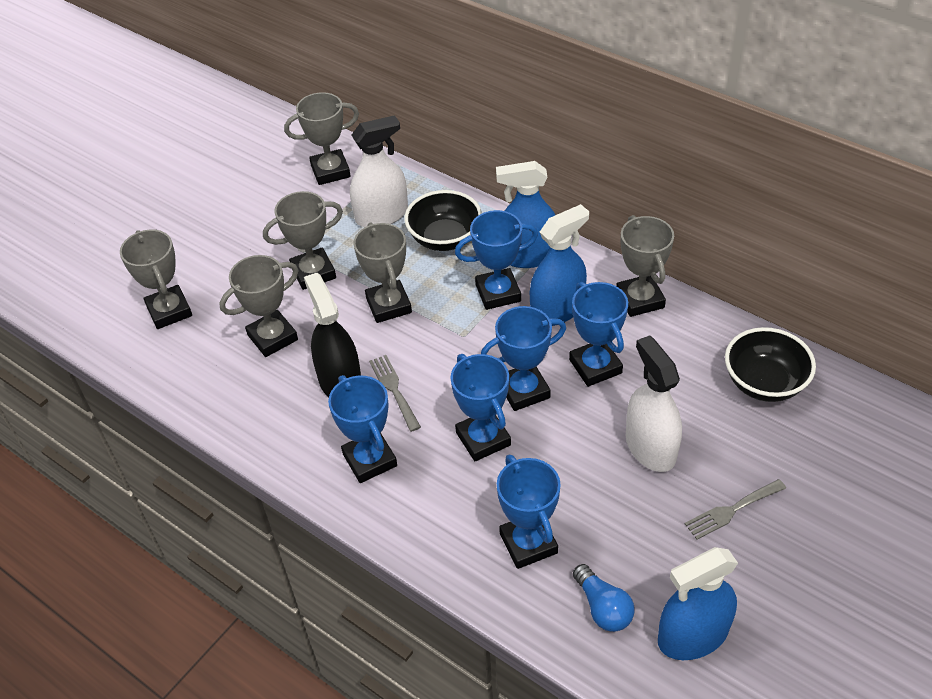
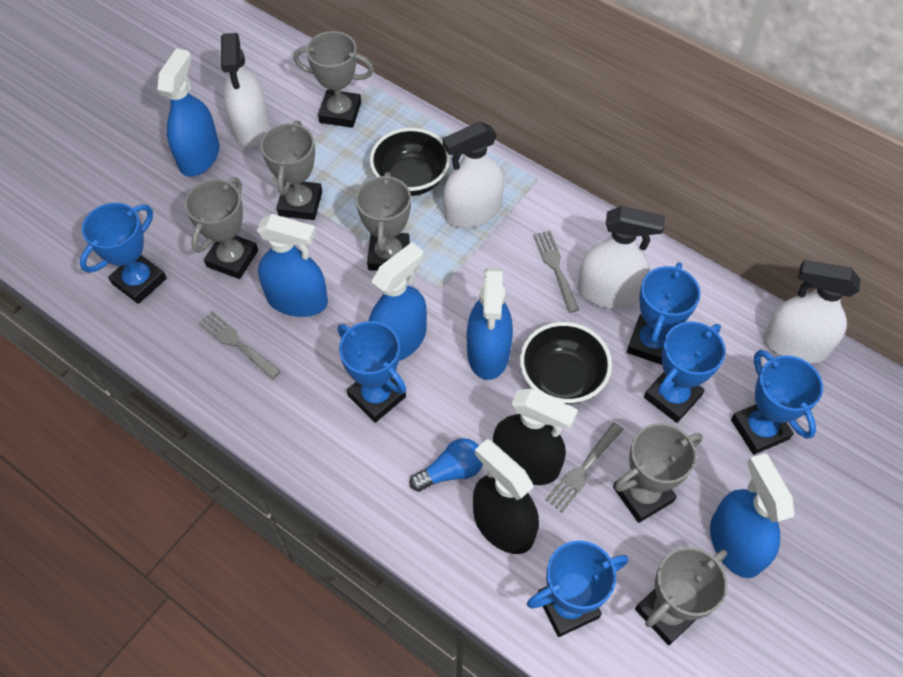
black spray bottle: 1 -> 2
blue spray bottle: 3 -> 5
grey fork: 2 -> 3
white spray bottle: 2 -> 4

